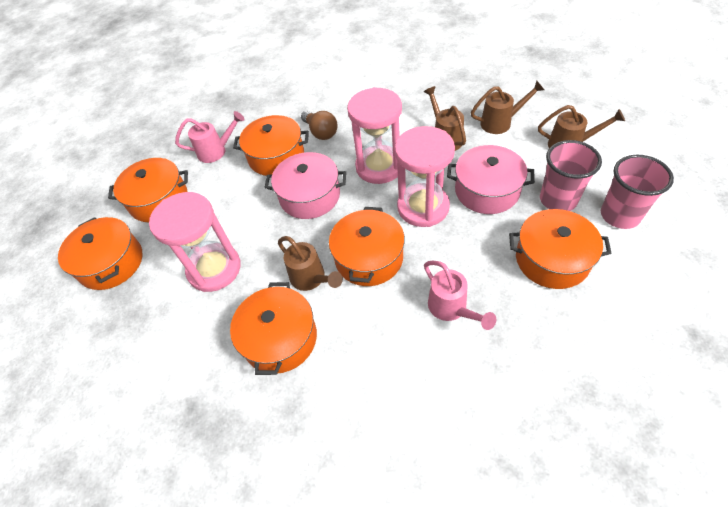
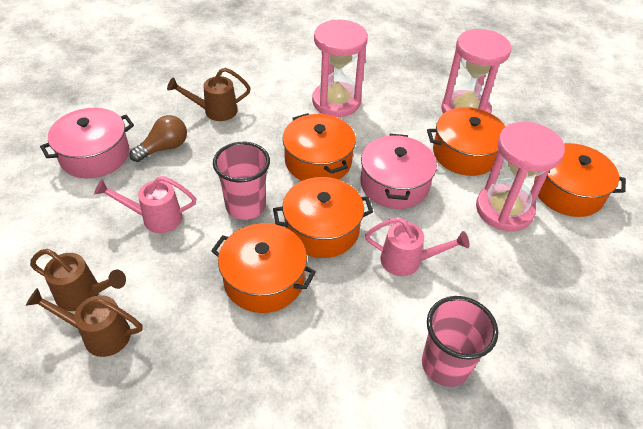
brown watering can: 4 -> 3
orange pot: 6 -> 5

